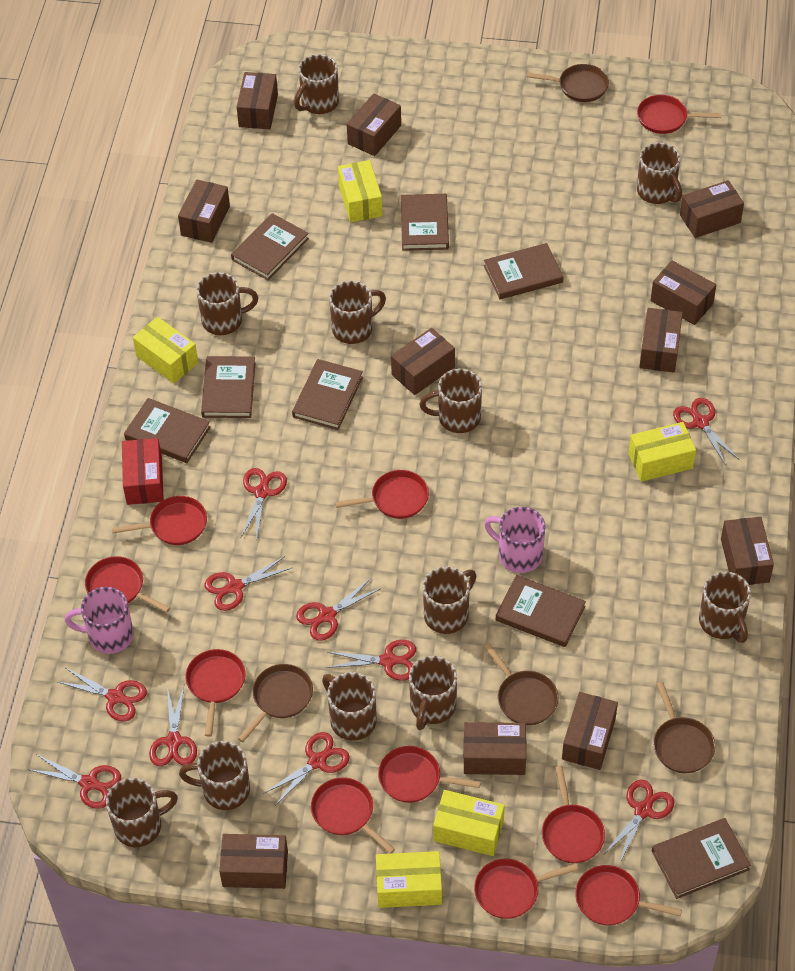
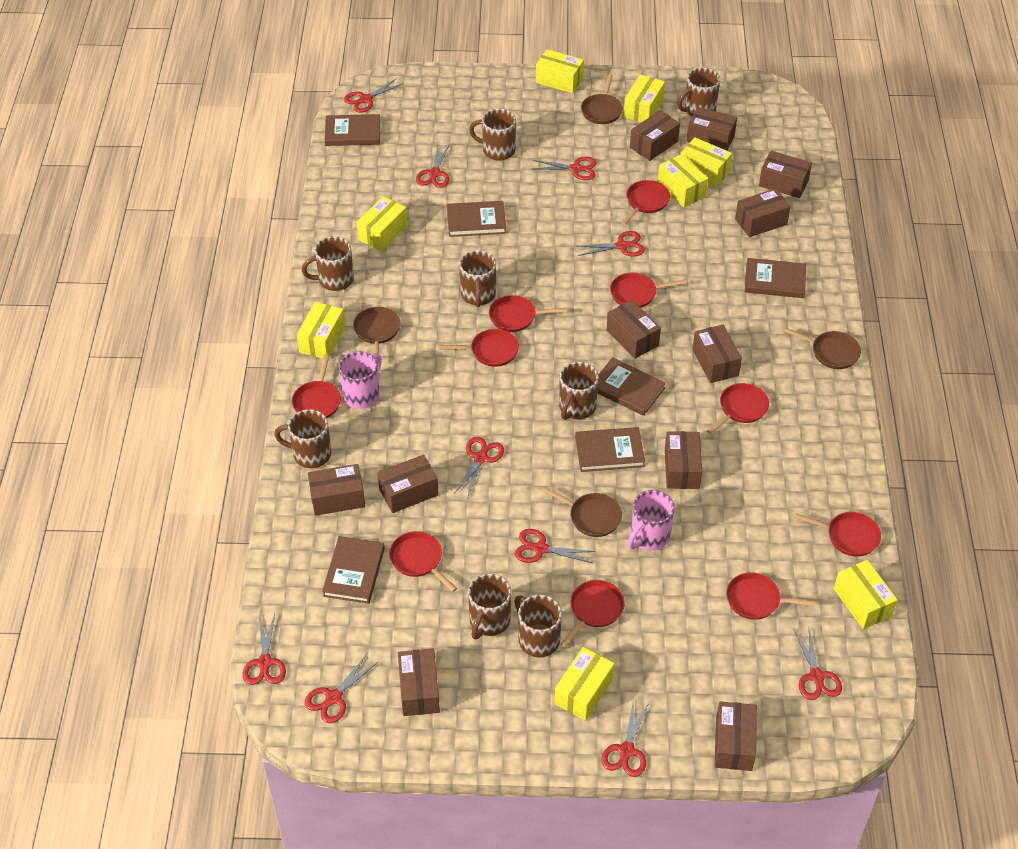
brown book: 8 -> 6
brown mug: 11 -> 8
red box: 1 -> 0
yellow box: 5 -> 8

